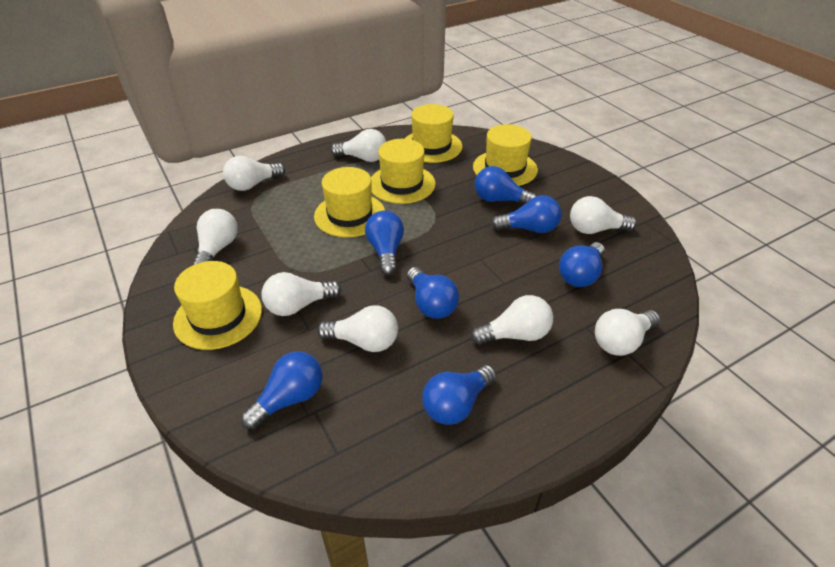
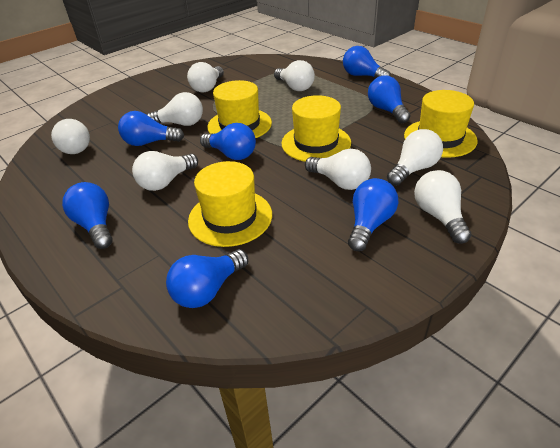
yellow hat: 5 -> 4

